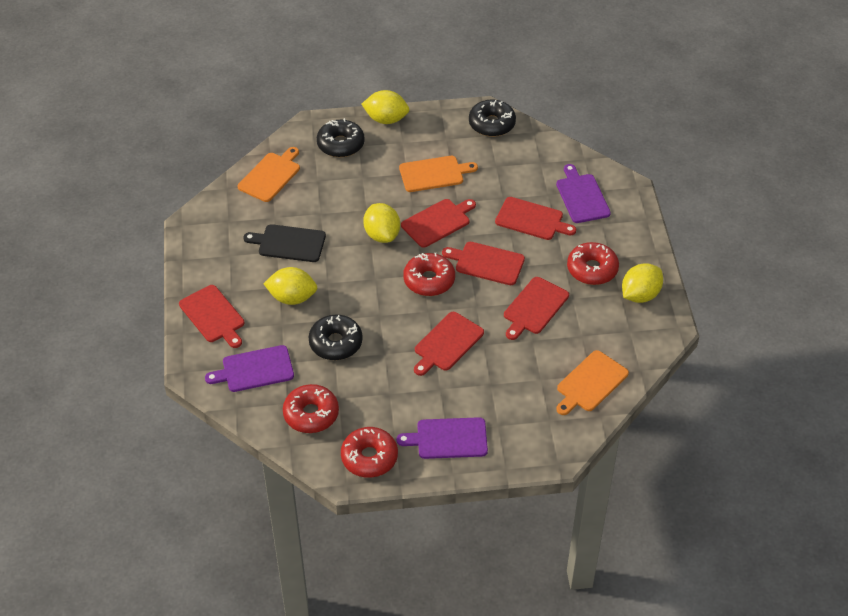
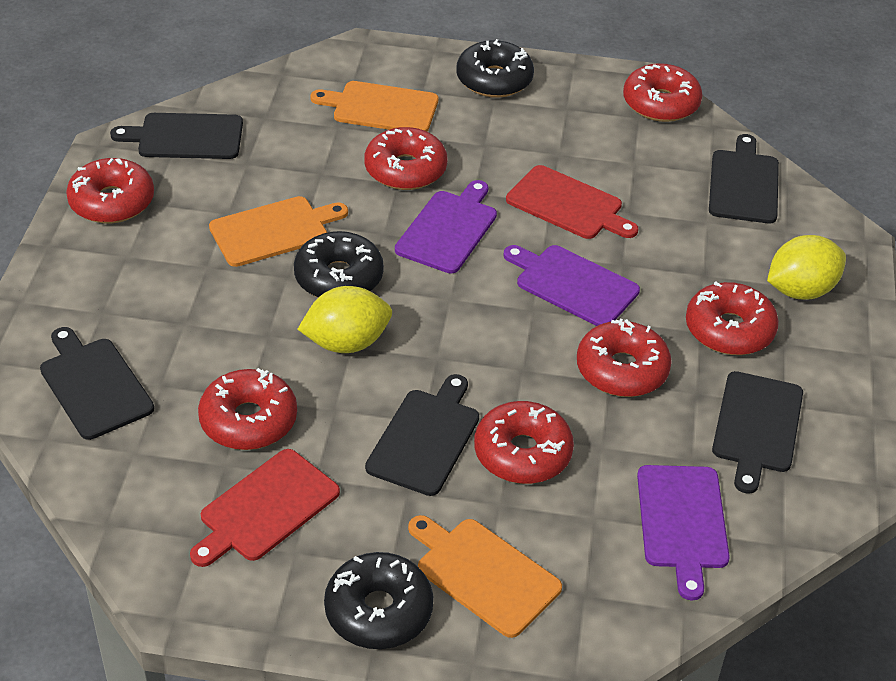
black cutting board: 1 -> 5
red cutting board: 6 -> 2
red donut: 4 -> 7
yellow lemon: 4 -> 2

